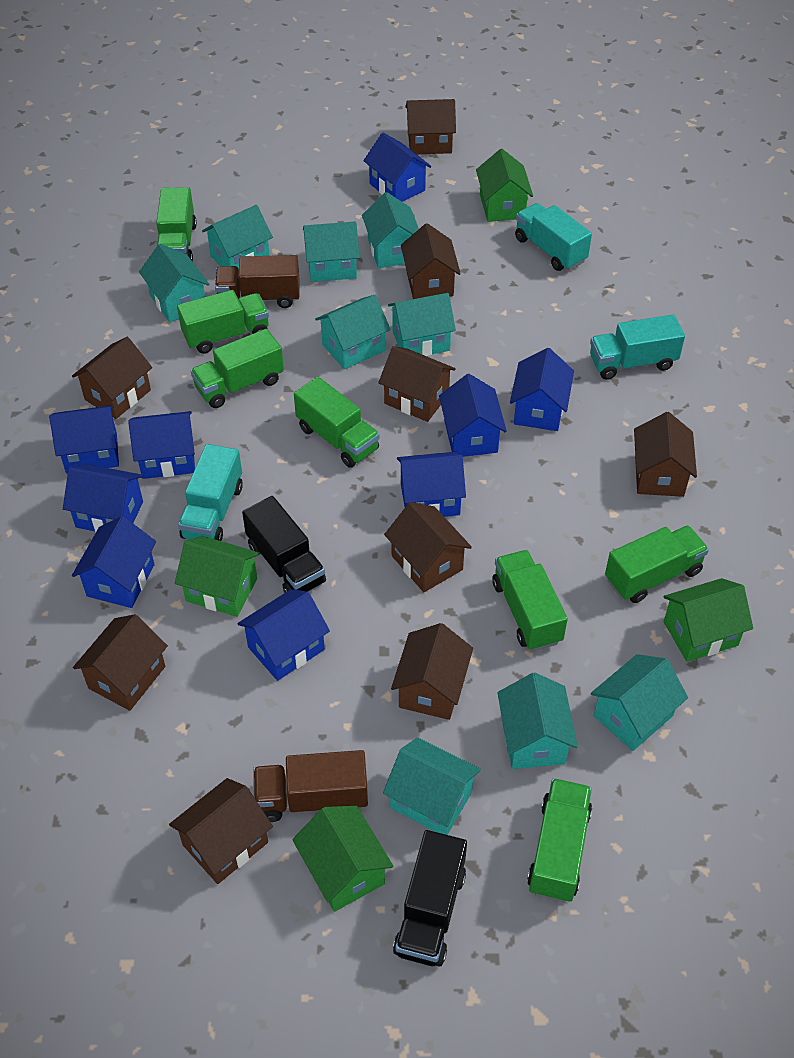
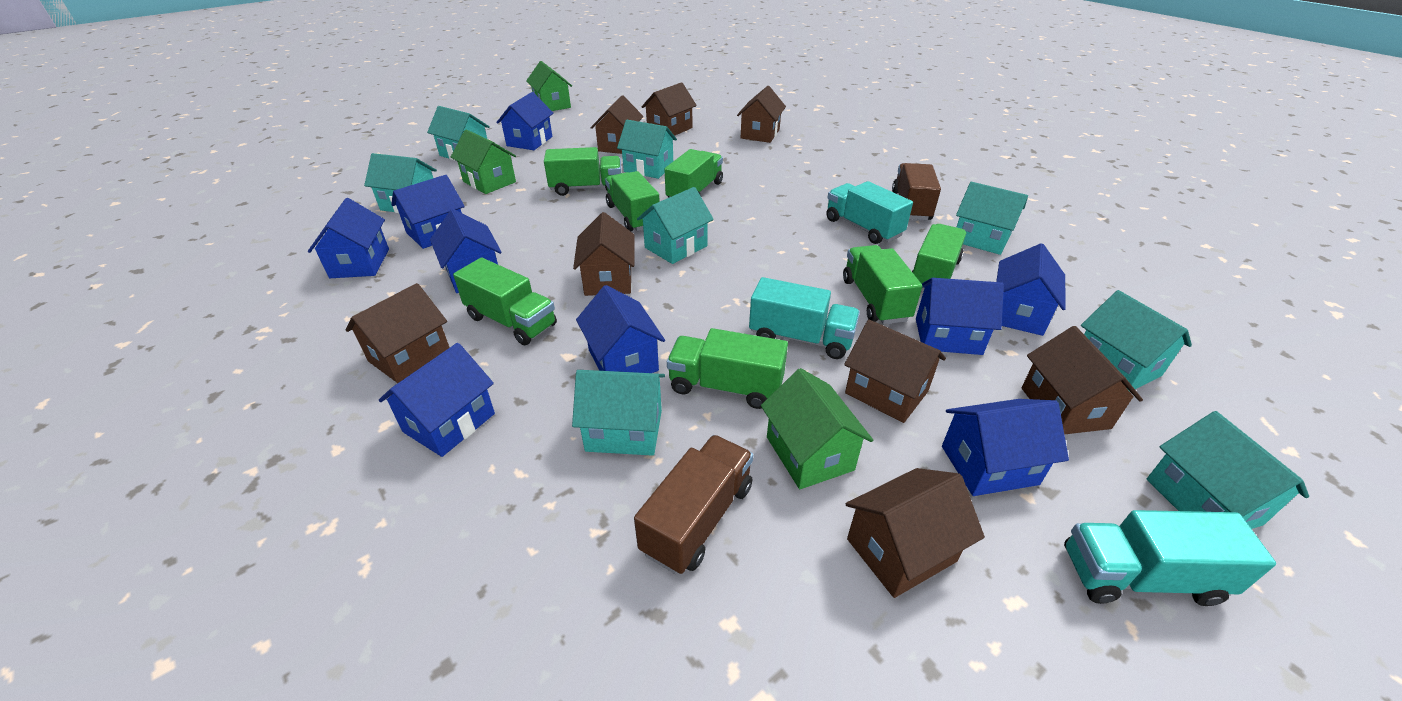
black truck: 2 -> 0
brown house: 9 -> 8
green house: 4 -> 3
turquoise house: 9 -> 8

